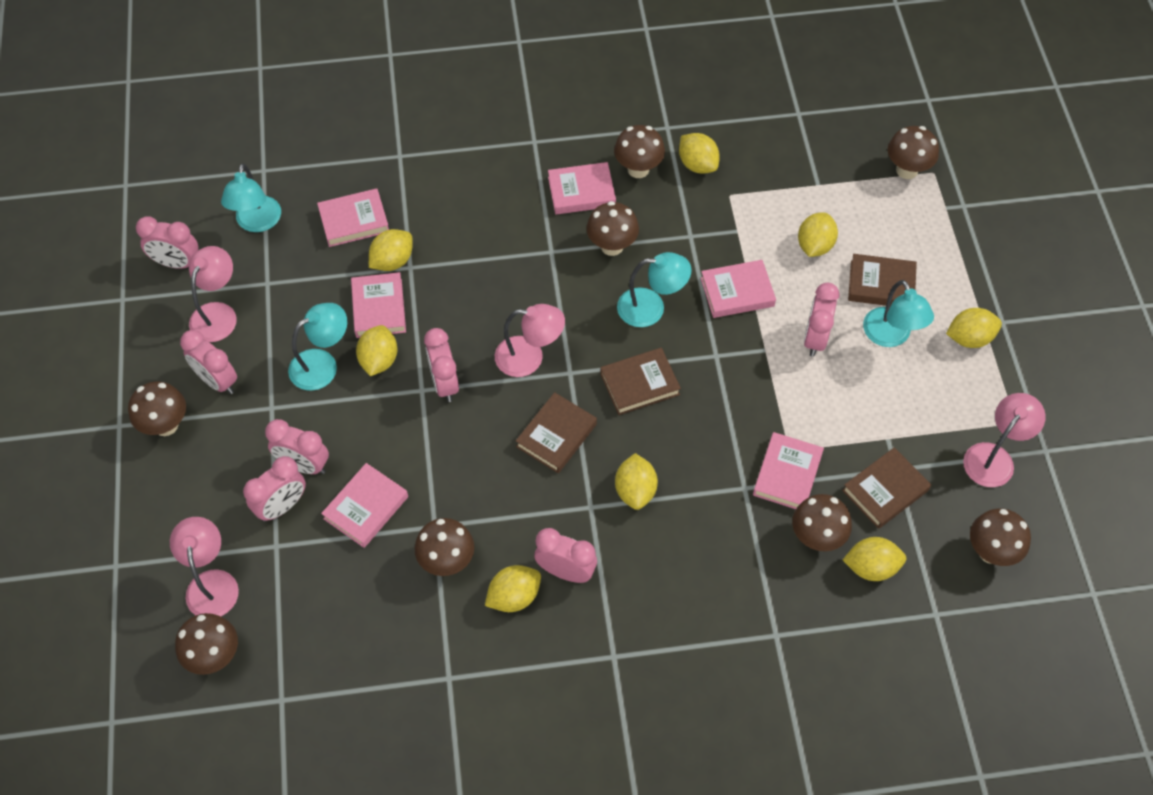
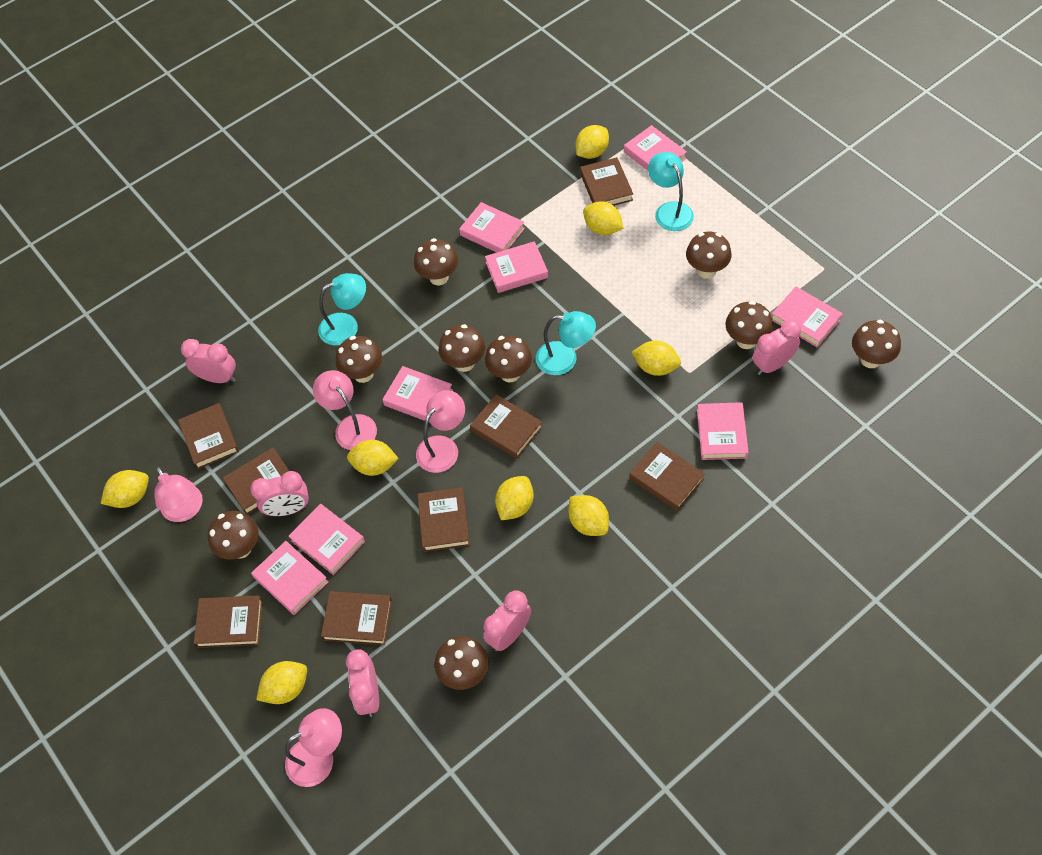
brown book: 4 -> 8
brown mushroom: 8 -> 9
pink book: 6 -> 8
pink clock: 7 -> 5
turquoise lamp: 4 -> 3

